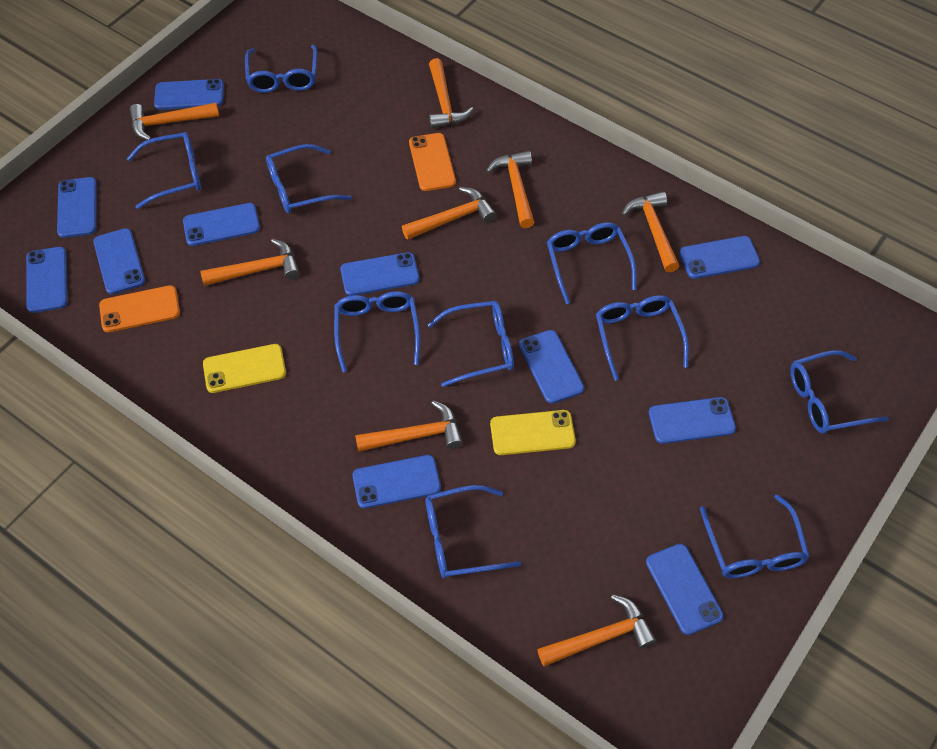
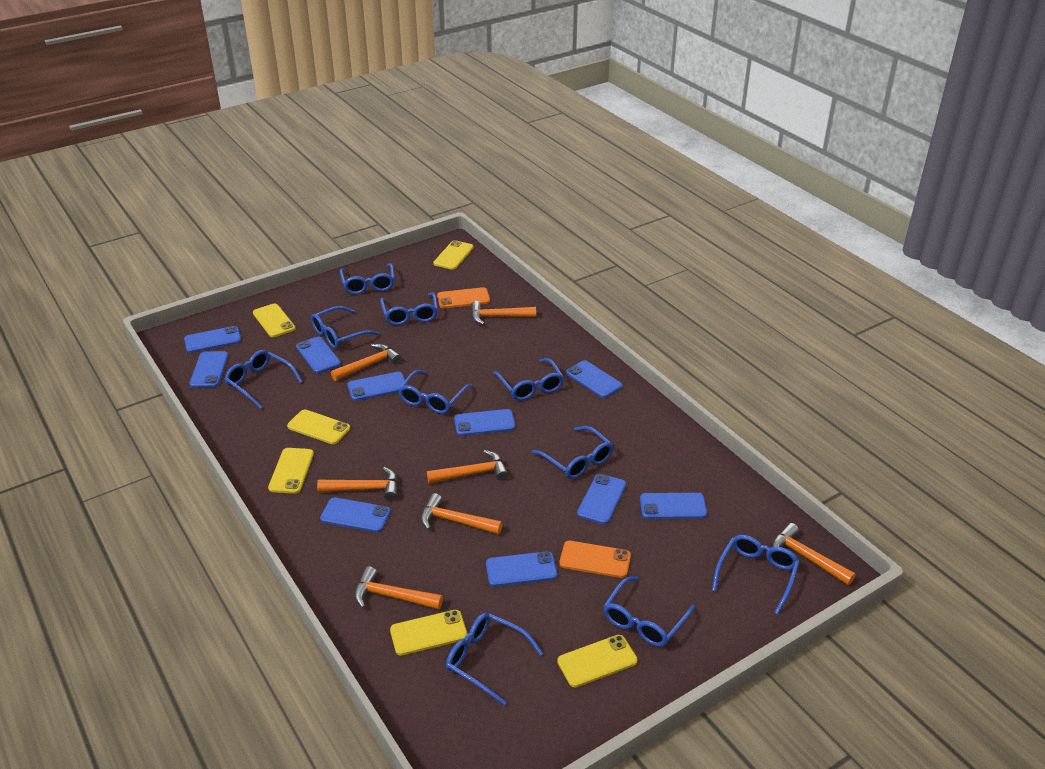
blue phone: 11 -> 10
orange hammer: 8 -> 7
yellow phone: 2 -> 6

